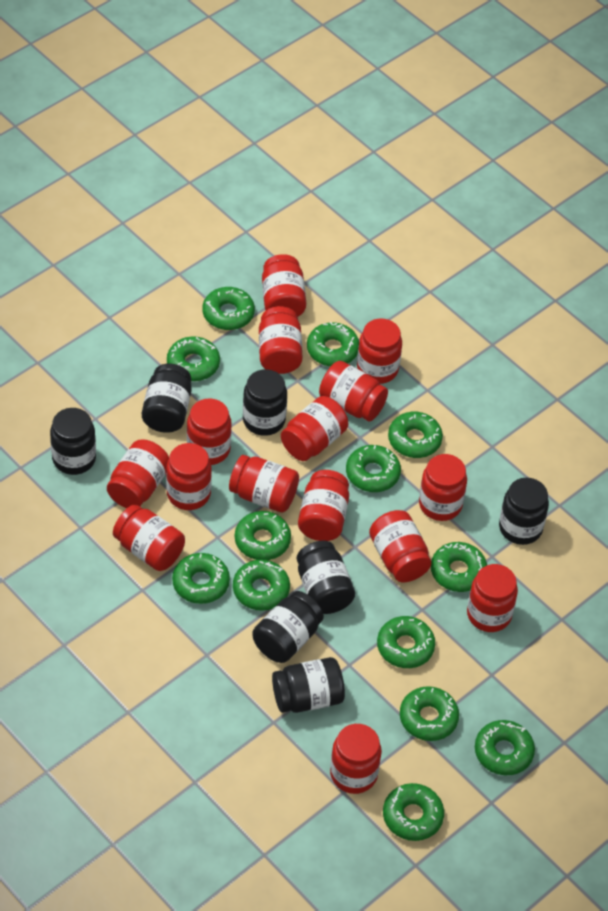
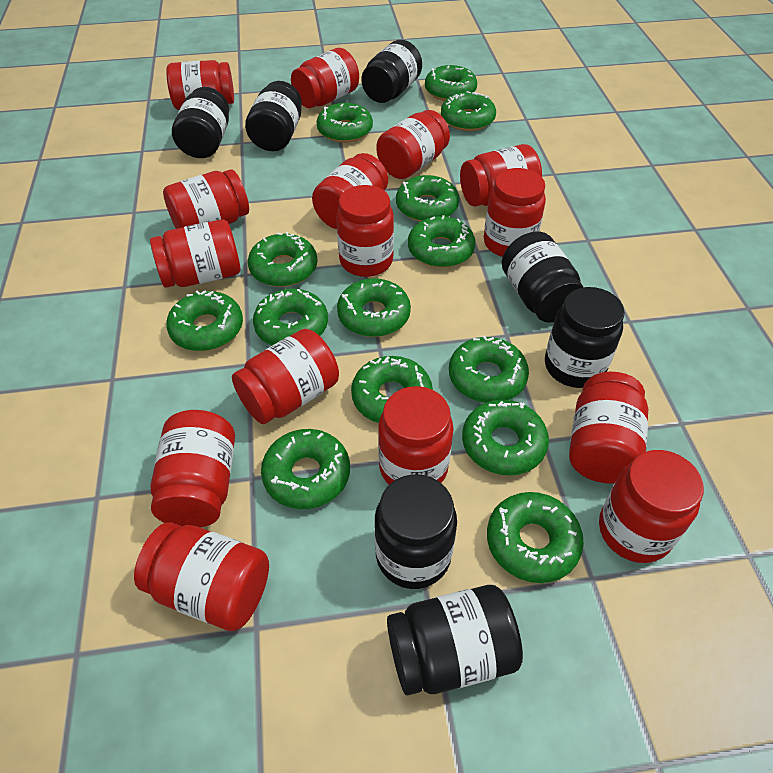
green donut: 13 -> 14

